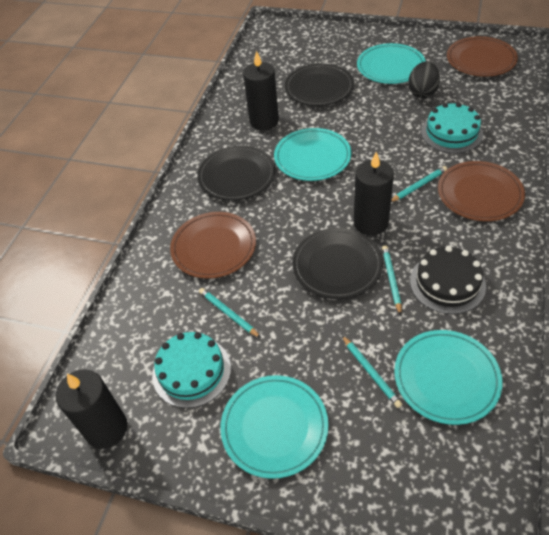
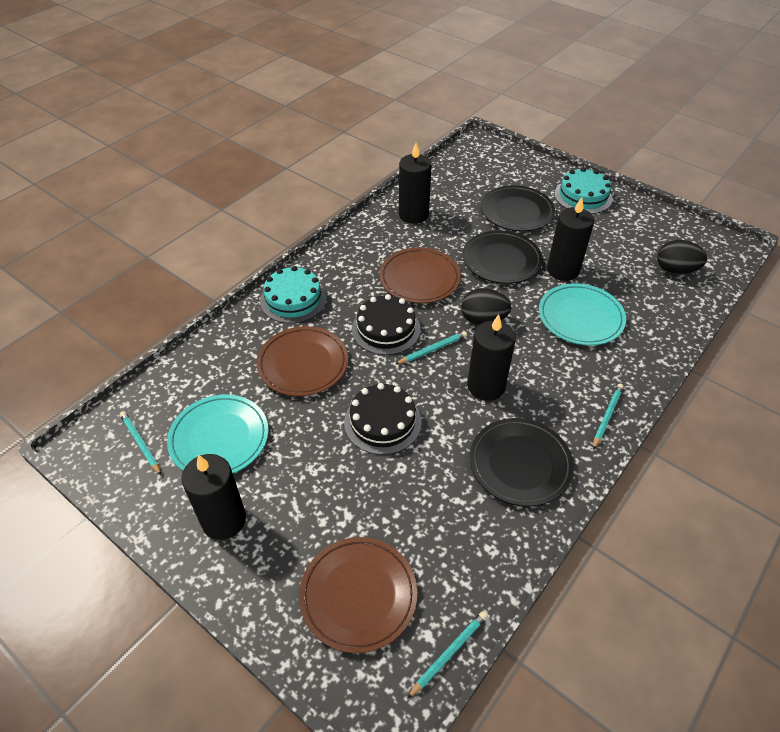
black cake: 1 -> 2
black candle: 3 -> 4
black egg: 1 -> 2
turquoise plate: 4 -> 2

